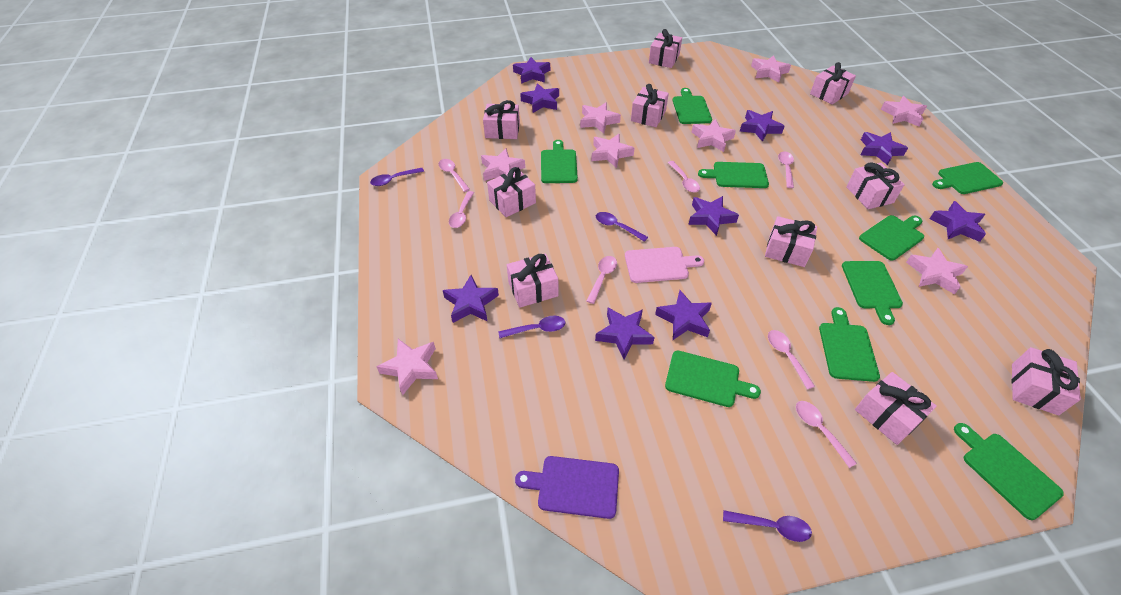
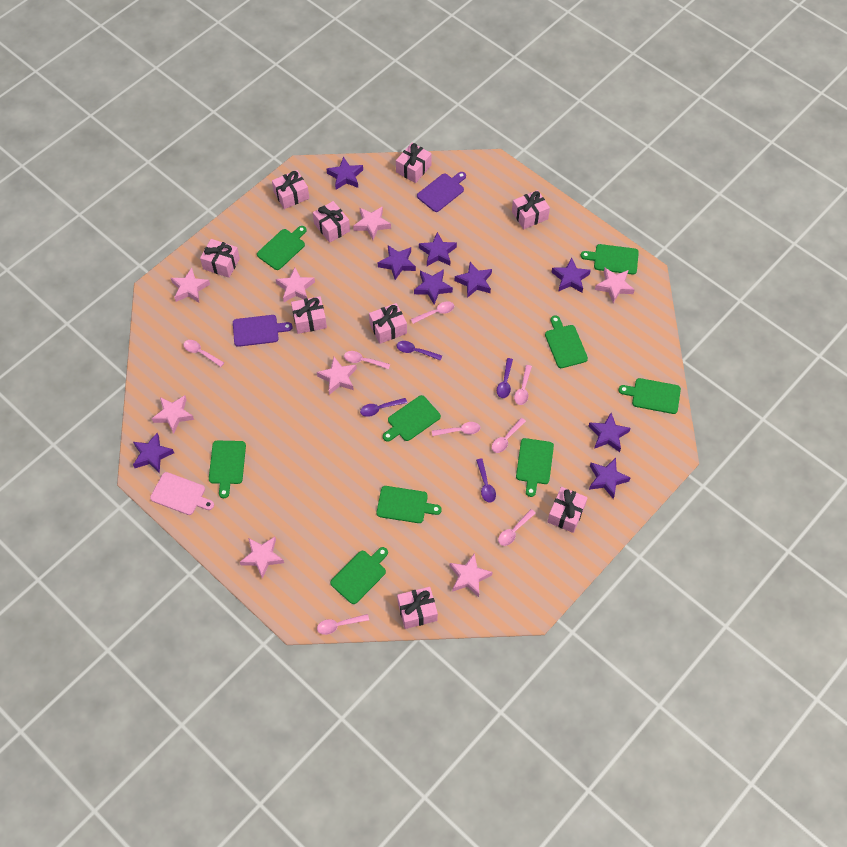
pink gift: 10 -> 9
pink spoon: 7 -> 8
purple cutting board: 1 -> 2

